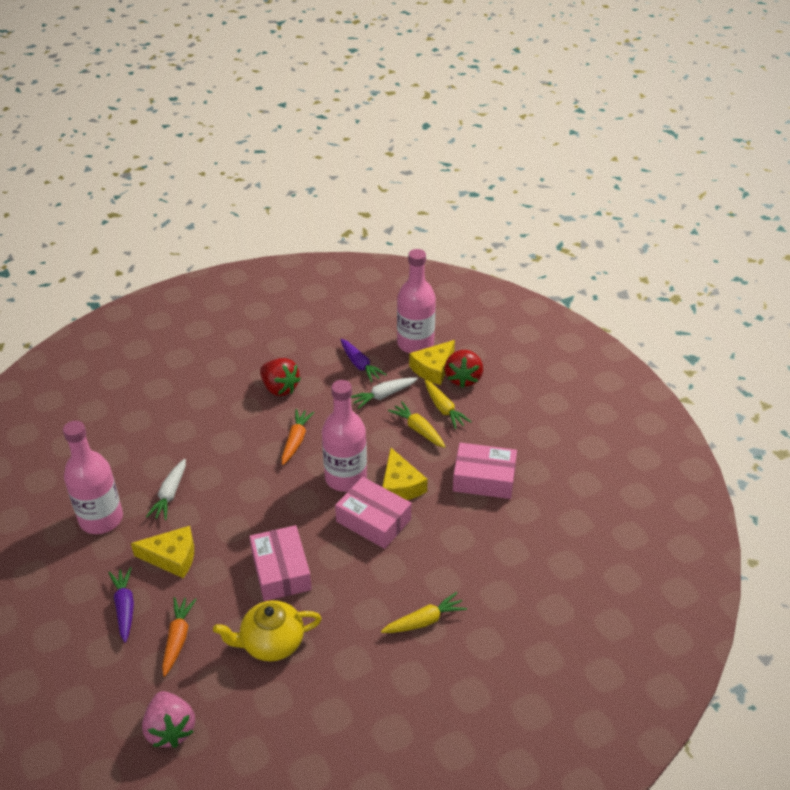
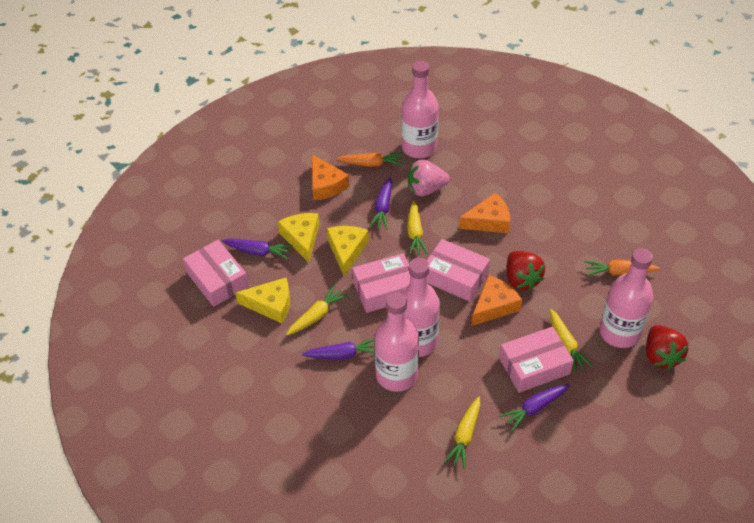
orange cheese: 0 -> 3
pink bottle: 3 -> 4
pink box: 3 -> 4
purple carrot: 2 -> 4
white carrot: 2 -> 0
yellow carrot: 3 -> 4
yellow teapot: 1 -> 0

